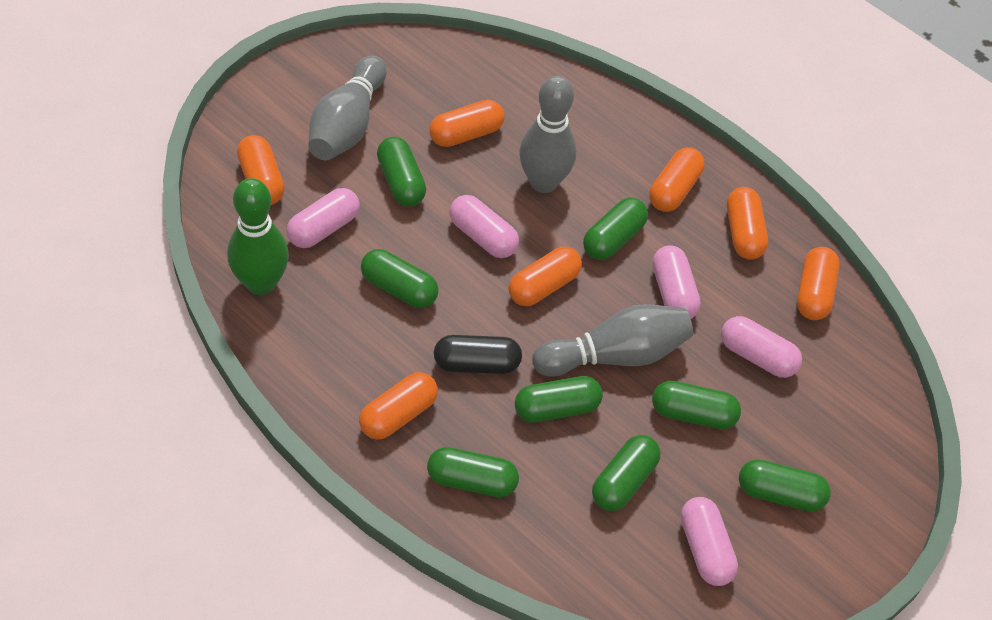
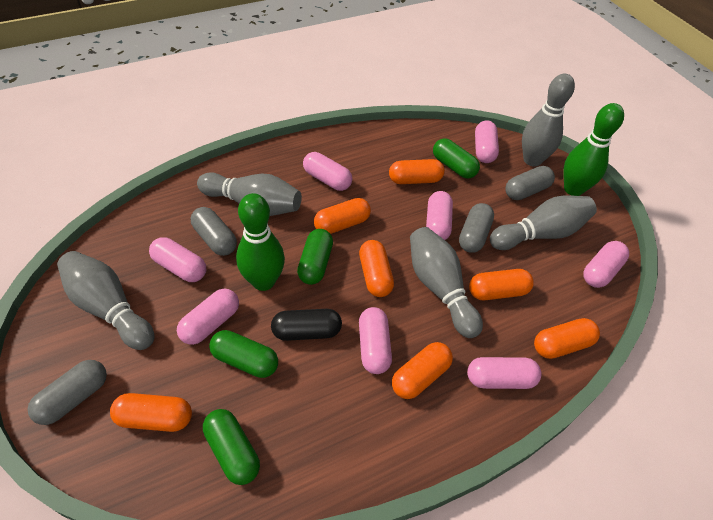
green bowling pin: 1 -> 2
green capsule: 8 -> 4
grey bowling pin: 3 -> 5
grey capsule: 0 -> 4
pink capsule: 5 -> 8

